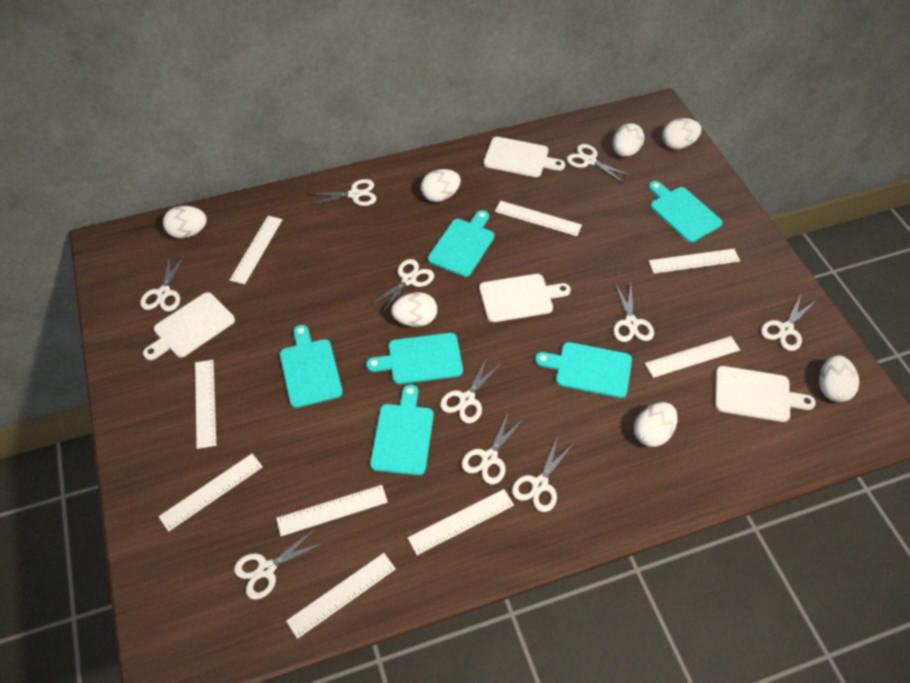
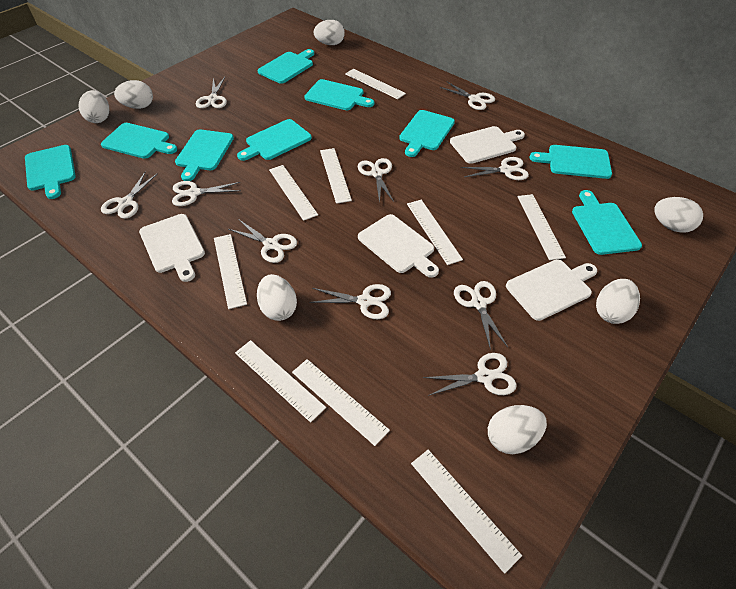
turquoise cutting board: 6 -> 9

